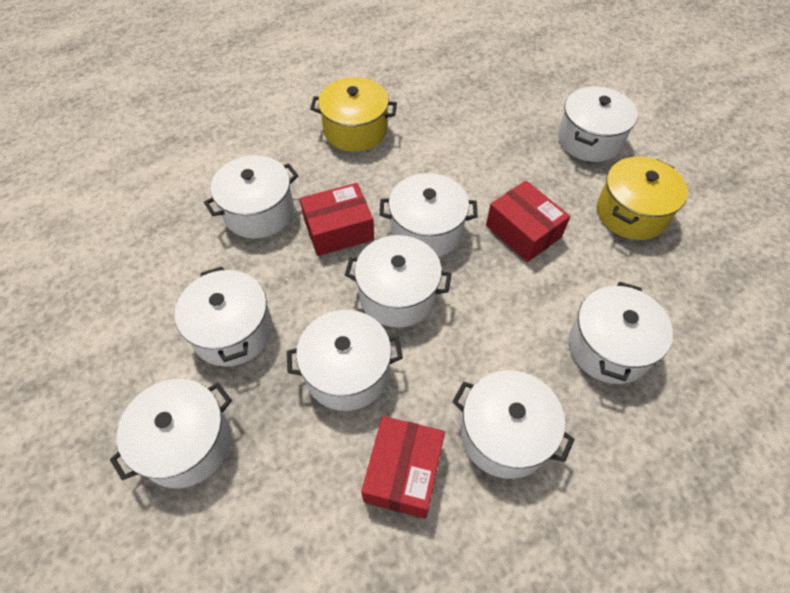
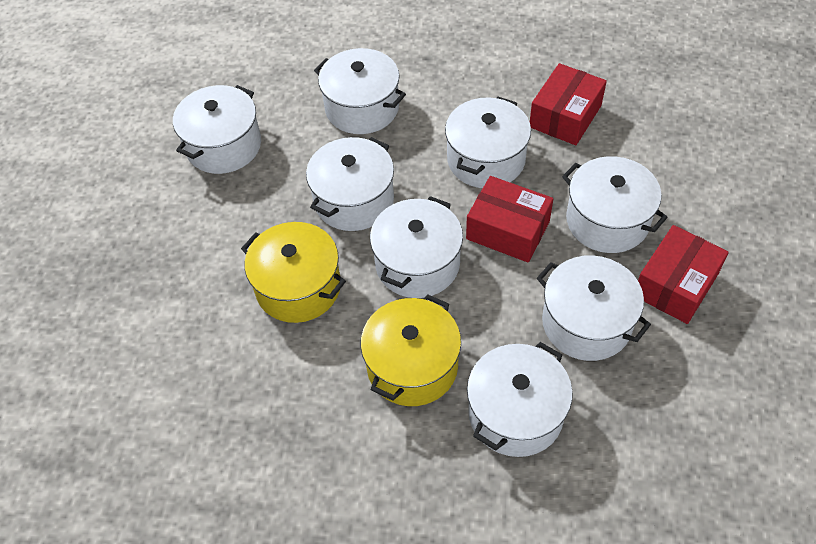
white pot: 9 -> 8

